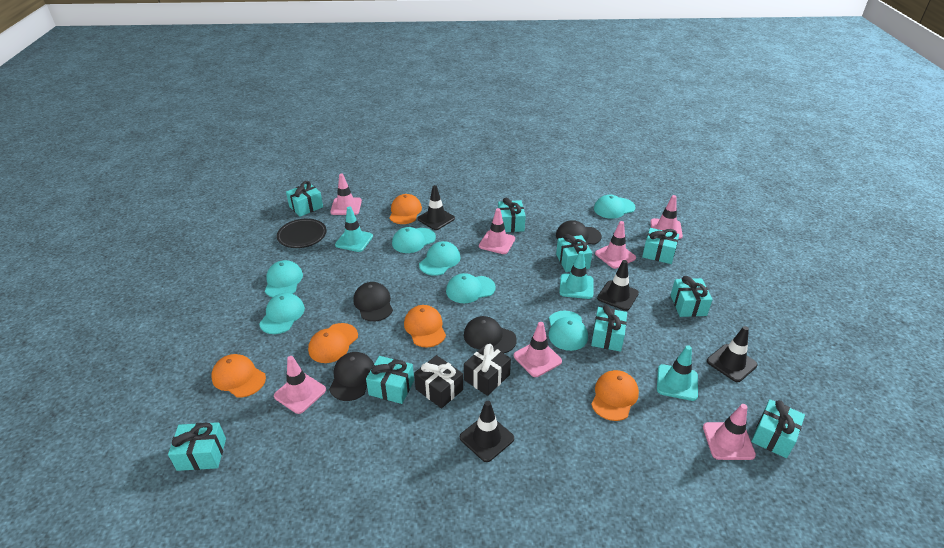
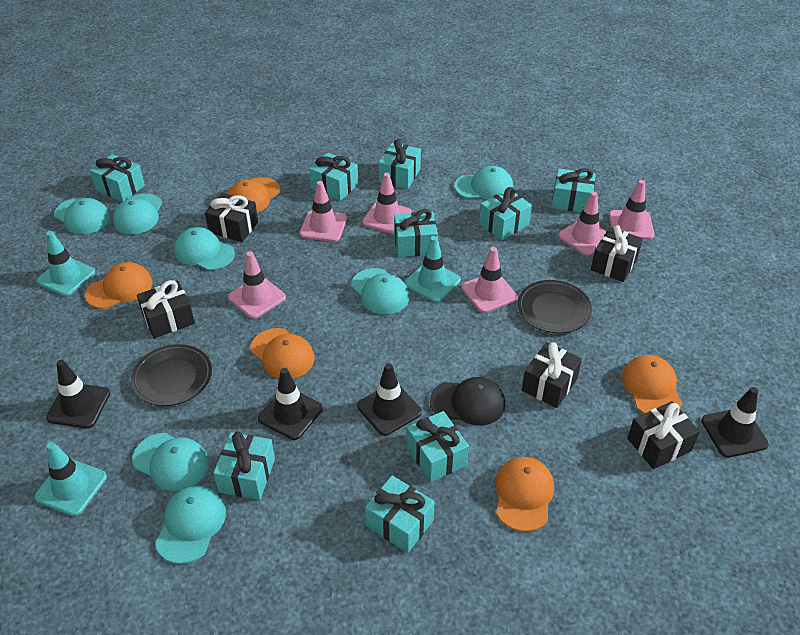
black cap: 4 -> 1
black gift: 2 -> 5
black plate: 1 -> 2
pink traffic cone: 7 -> 6

